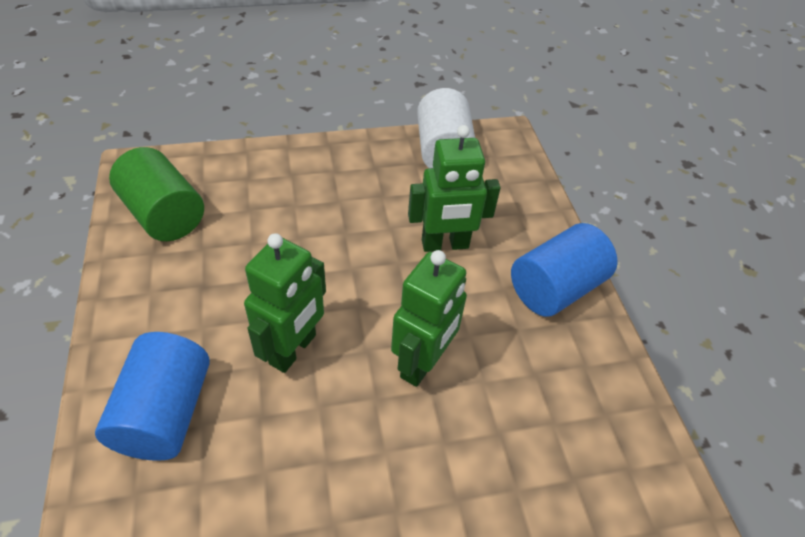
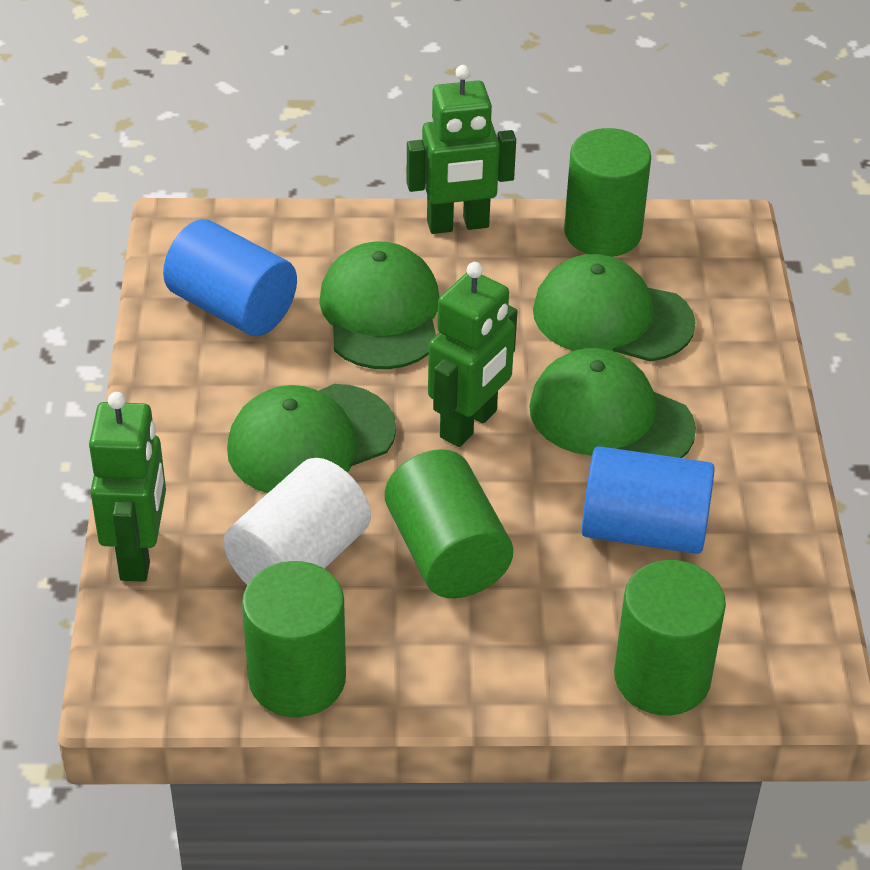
green cap: 0 -> 4
green cylinder: 1 -> 4

